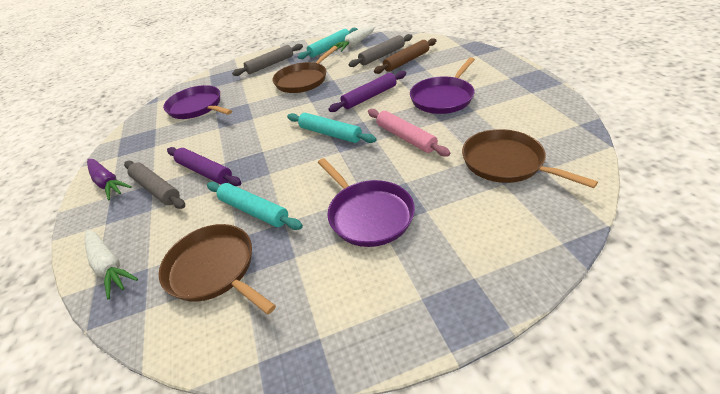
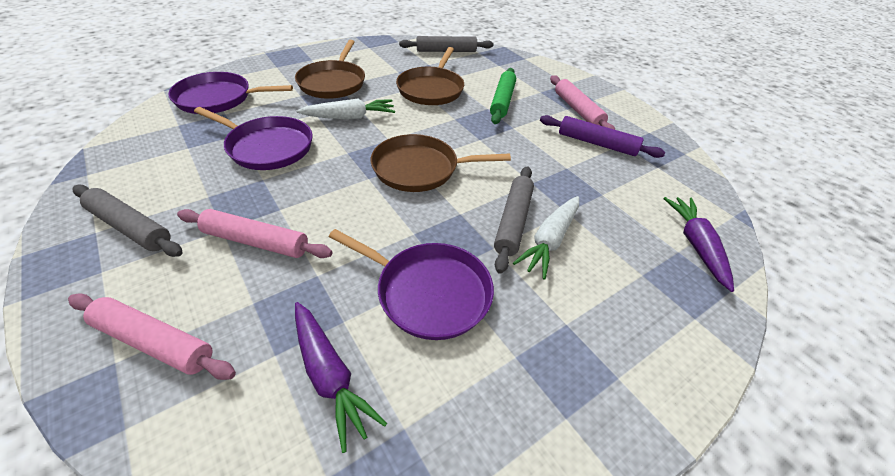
brown rolling pin: 1 -> 0
green rolling pin: 0 -> 1
pink rolling pin: 1 -> 3
purple carrot: 1 -> 2
purple rolling pin: 2 -> 1
turquoise rolling pin: 3 -> 0

